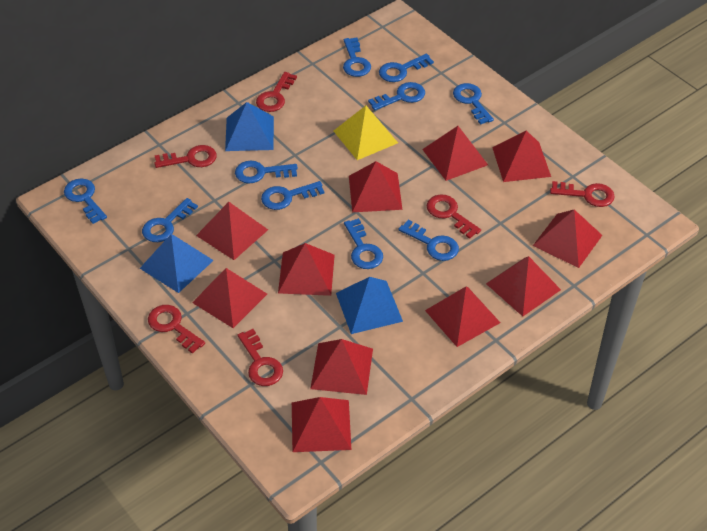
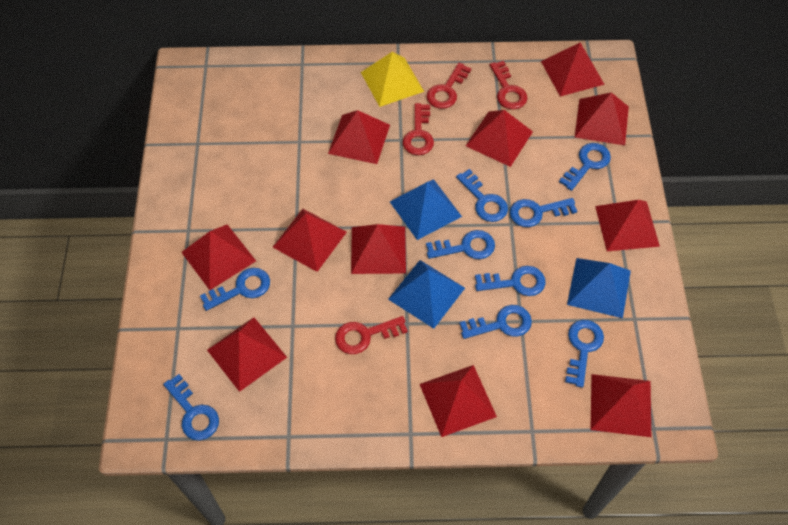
blue key: 10 -> 9
red key: 6 -> 4

